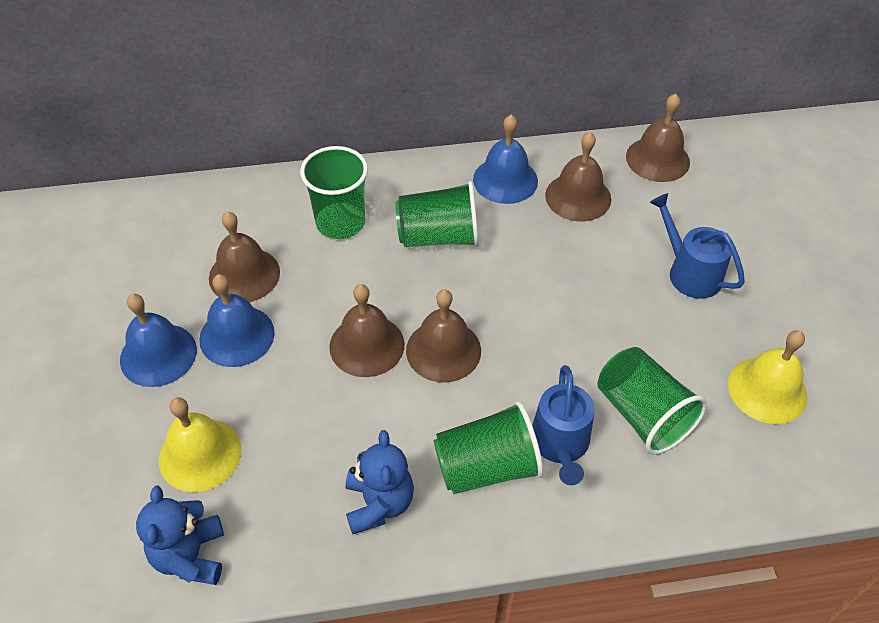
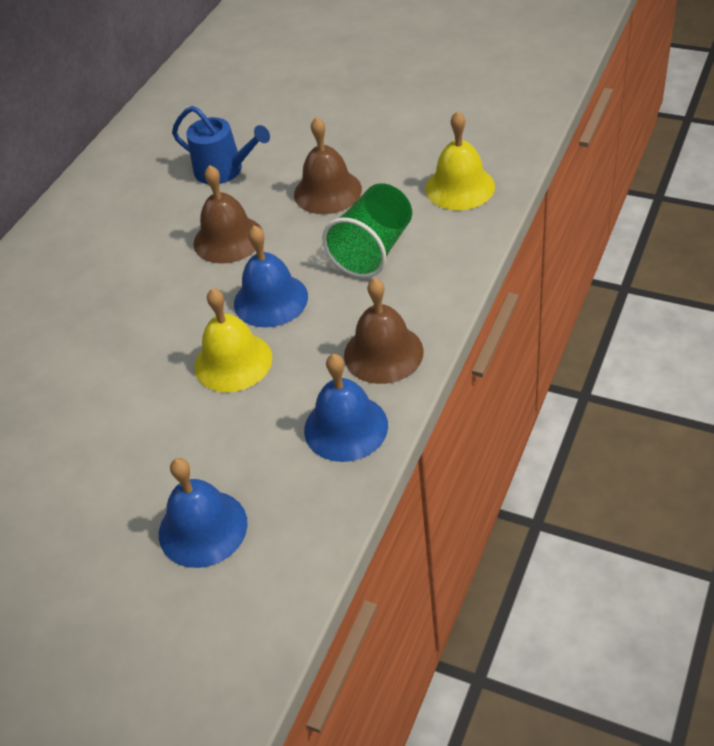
blue teddy bear: 2 -> 0
blue watering can: 2 -> 1
brown bell: 5 -> 3
green cup: 4 -> 1

